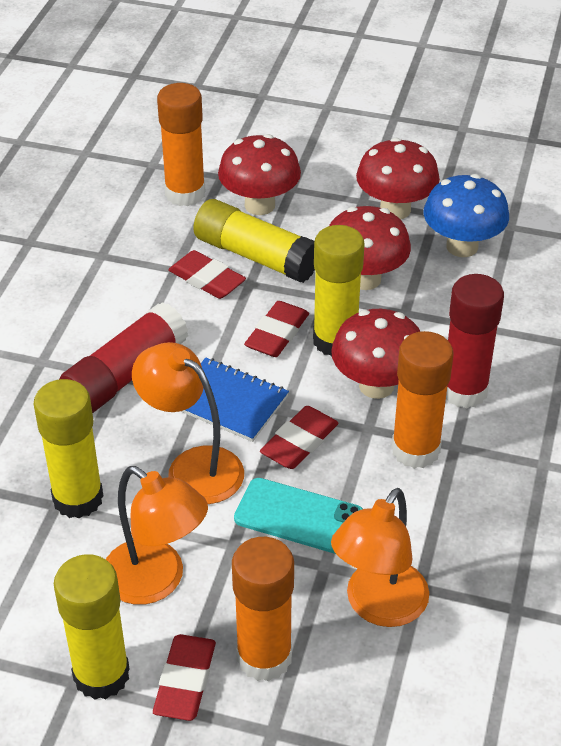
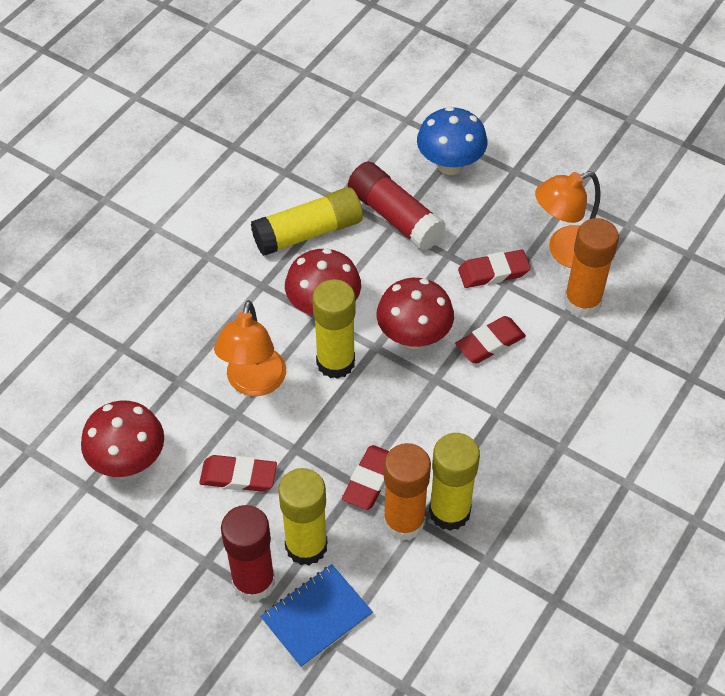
orange glue stick: 3 -> 2
orange lamp: 3 -> 2
red mushroom: 4 -> 3
turquoise phone: 1 -> 0

